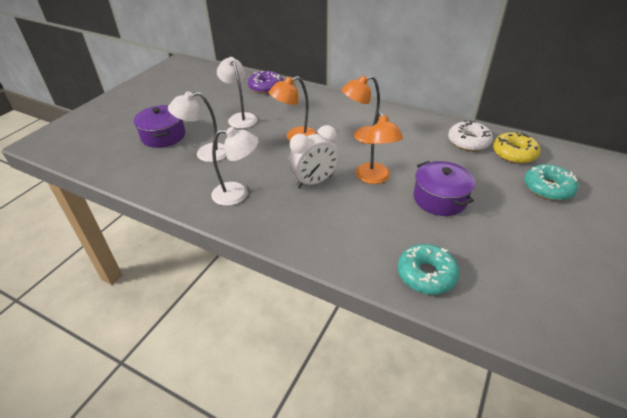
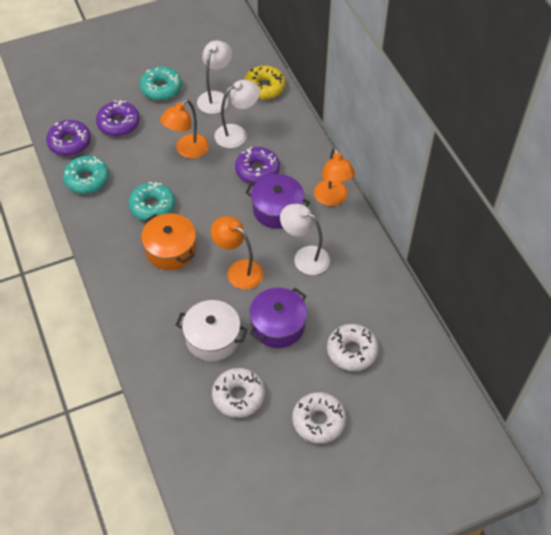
orange pot: 0 -> 1
purple donut: 1 -> 3
turquoise donut: 2 -> 3
white clock: 1 -> 0
white donut: 1 -> 3
white pot: 0 -> 1

